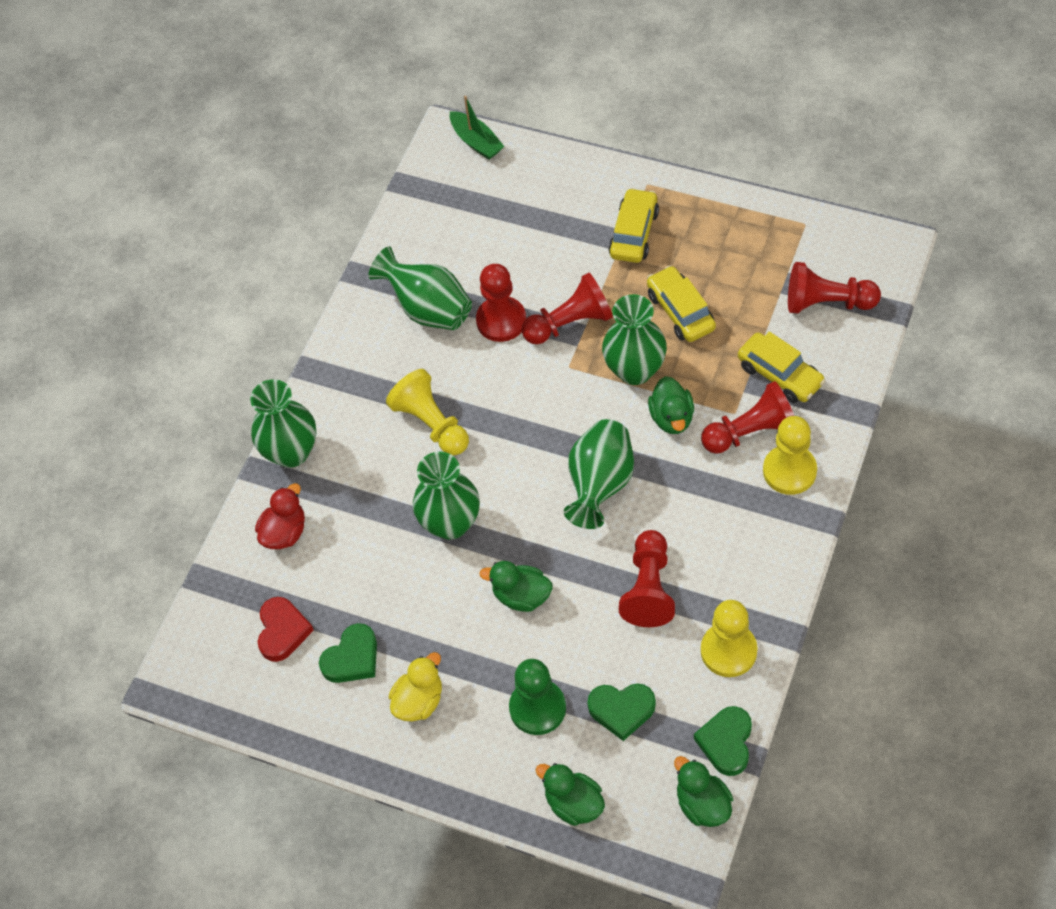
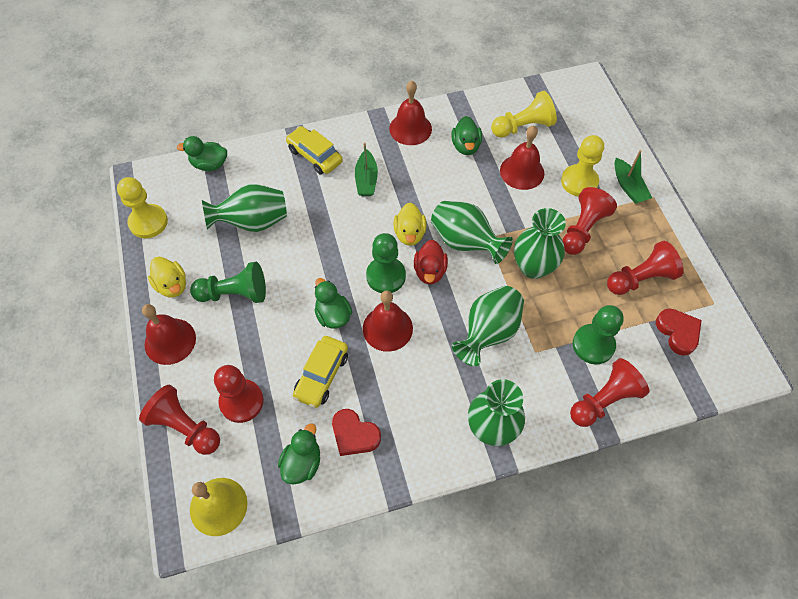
green boat: 1 -> 2
green heart: 3 -> 0
green pawn: 1 -> 3
red bell: 0 -> 4
red heart: 1 -> 2
yellow bell: 0 -> 1
yellow car: 3 -> 2
yellow duck: 1 -> 2

